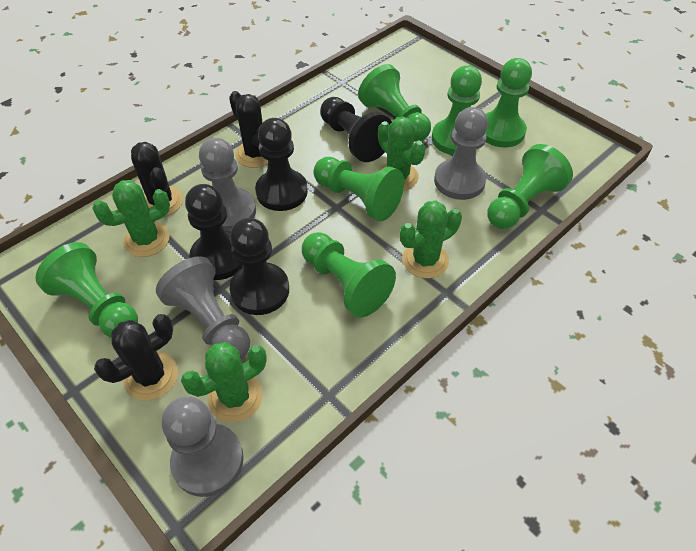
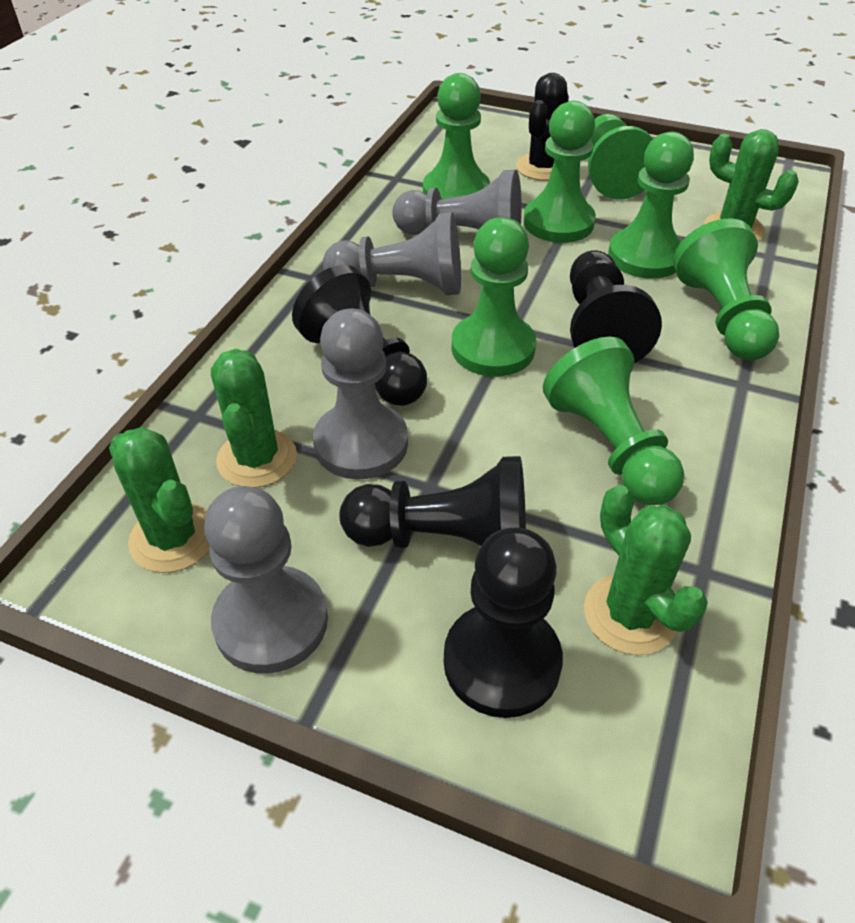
black cactus: 3 -> 1

